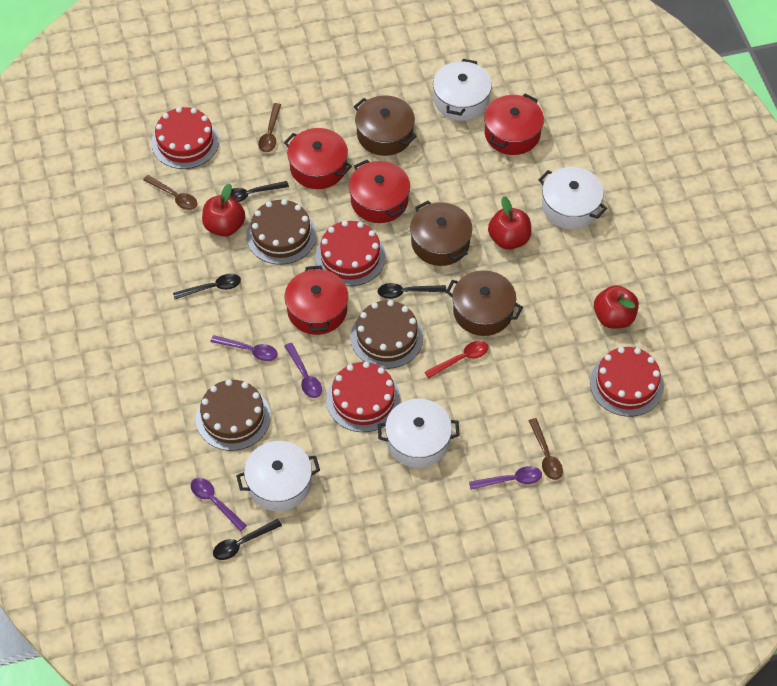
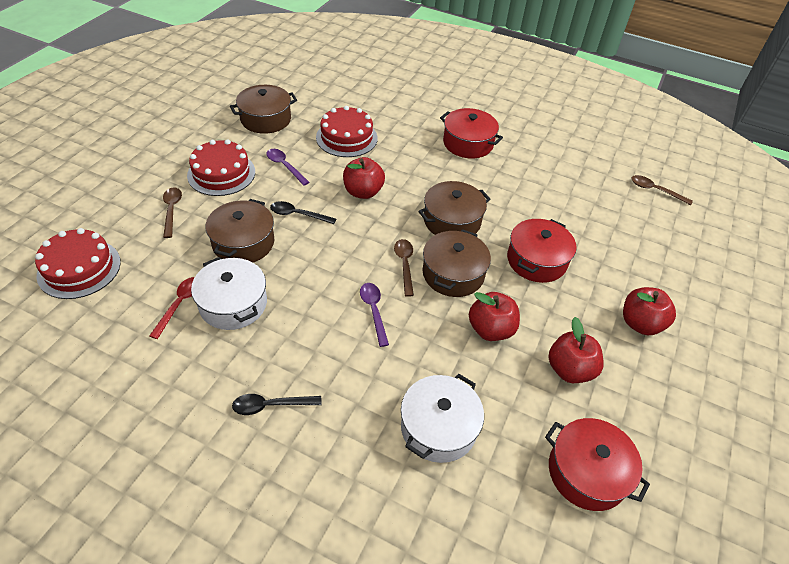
black spoon: 4 -> 2
brown cake: 3 -> 0
brown pot: 3 -> 4
purple spoon: 4 -> 2
red apple: 3 -> 4
red cake: 4 -> 3
red pot: 4 -> 3
white pot: 4 -> 2

